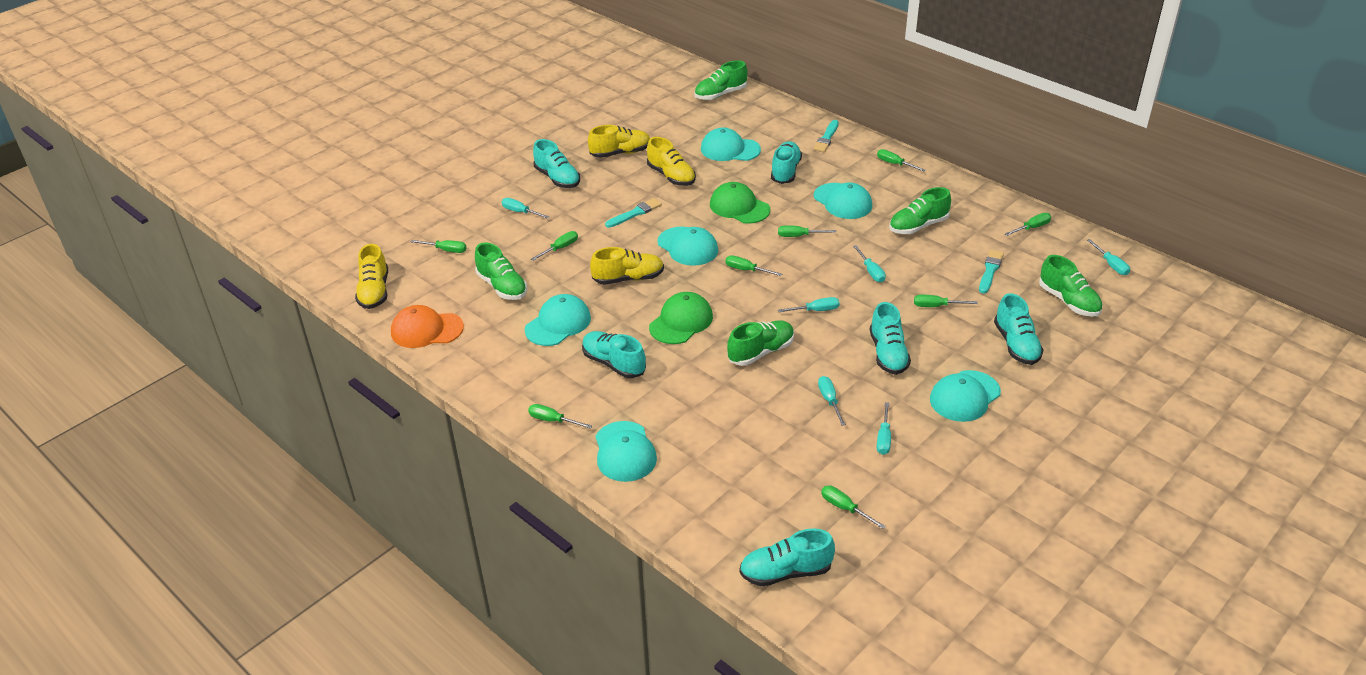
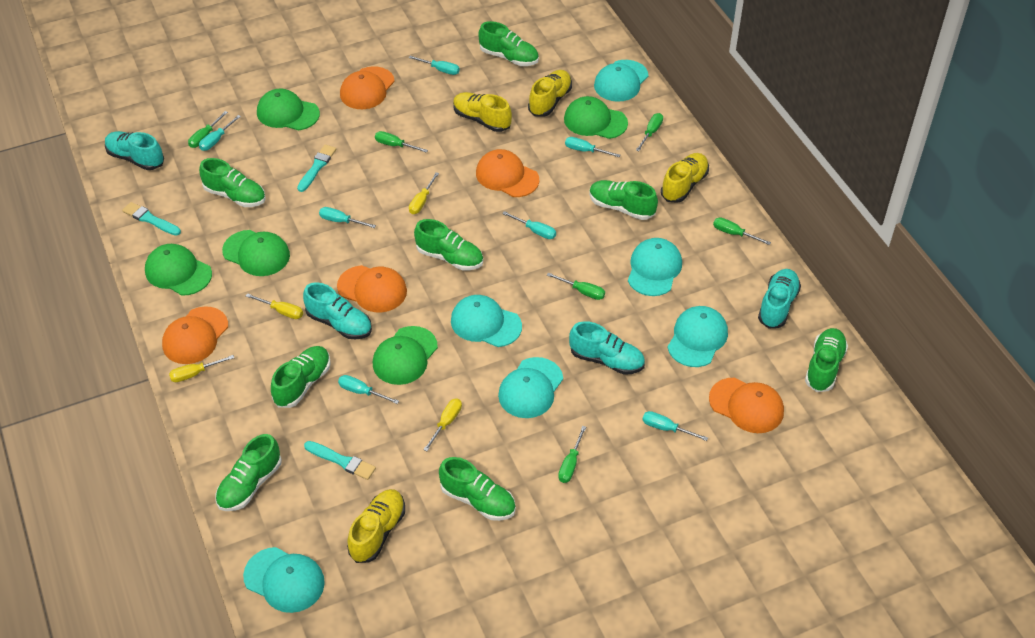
green cap: 2 -> 5
green screwdriver: 9 -> 6
green shoe: 5 -> 8
orange cap: 1 -> 5
turquoise screwdriver: 6 -> 7
turquoise shoe: 6 -> 4
yellow screwdriver: 0 -> 4

